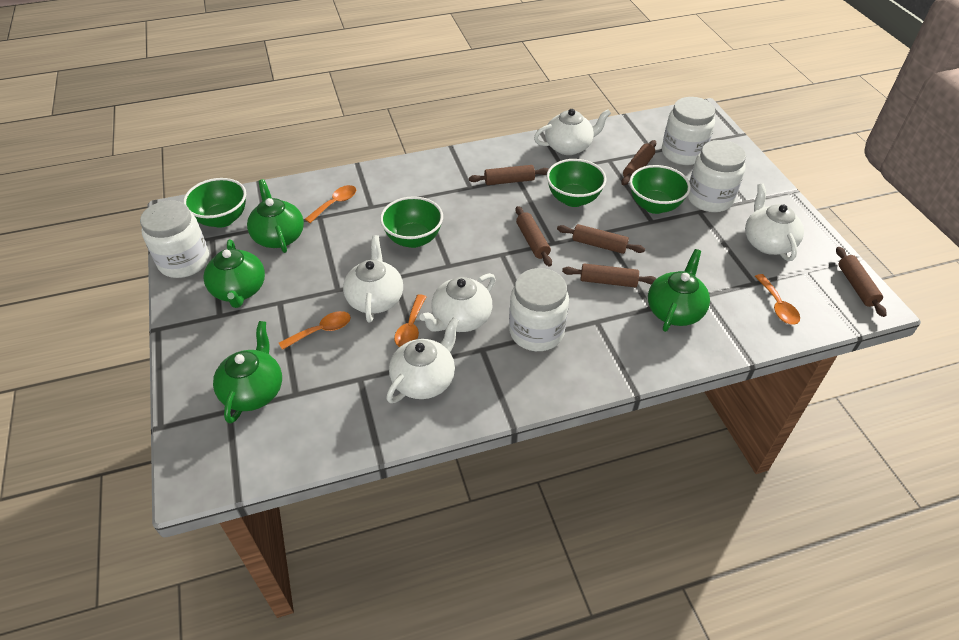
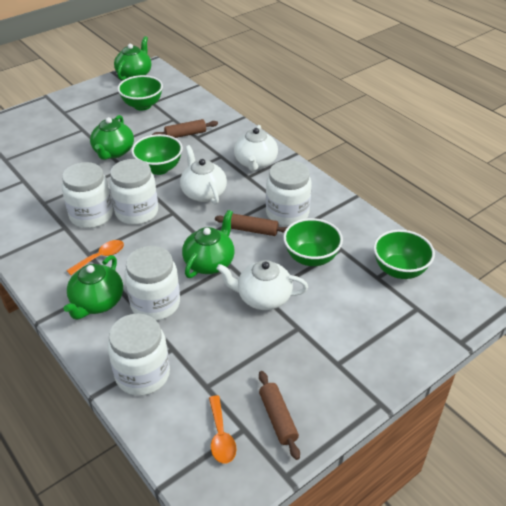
brown rolling pin: 6 -> 3
orange spoon: 4 -> 2
white jar: 4 -> 5
white teapot: 5 -> 3

